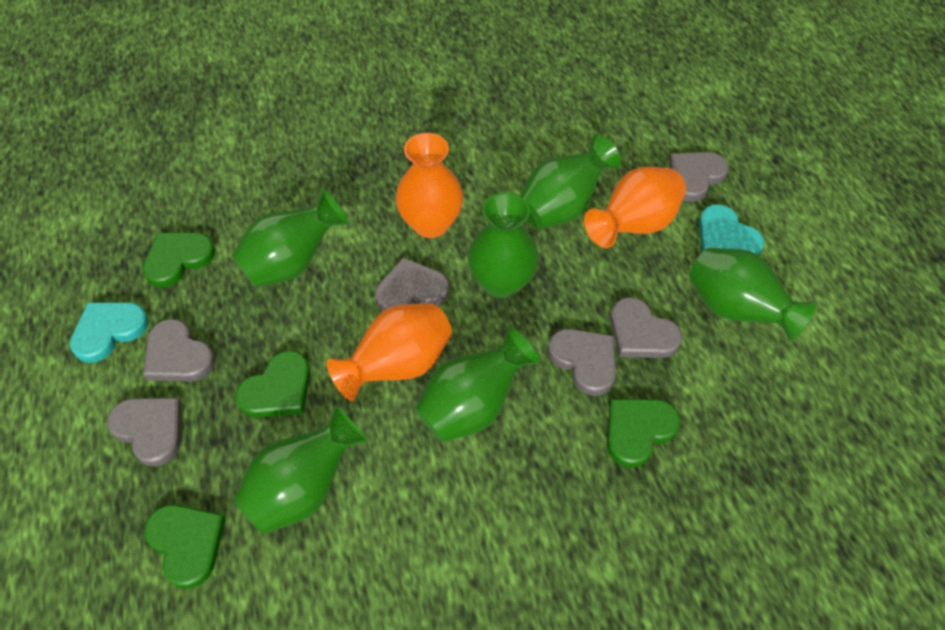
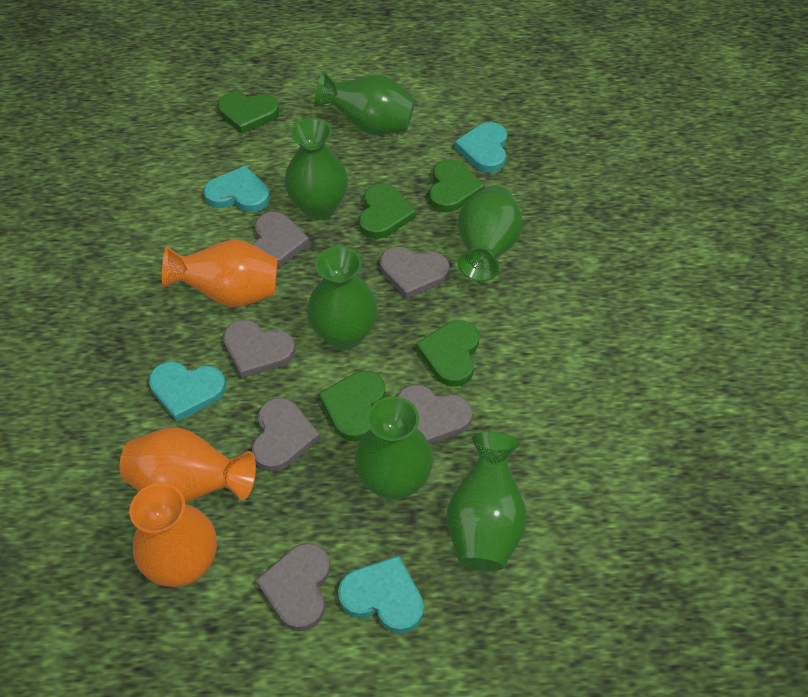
green heart: 4 -> 5
turquoise heart: 2 -> 4

